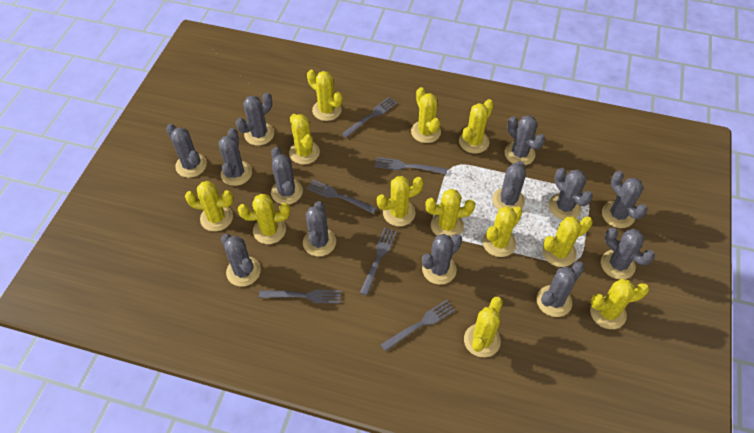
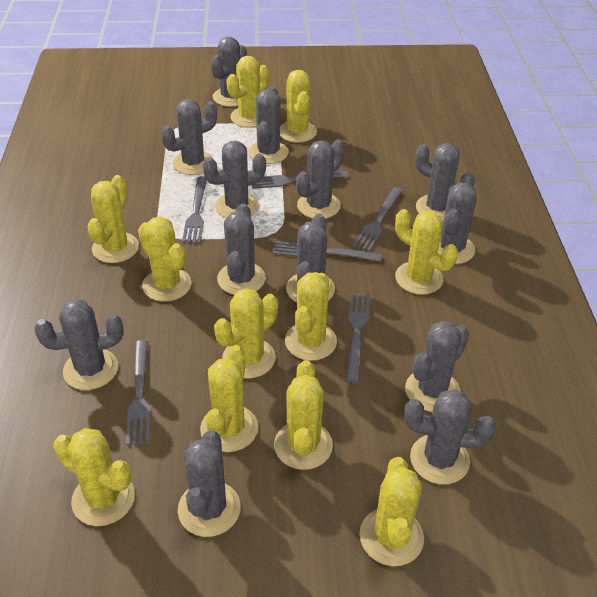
yellow cactus: 12 -> 11

